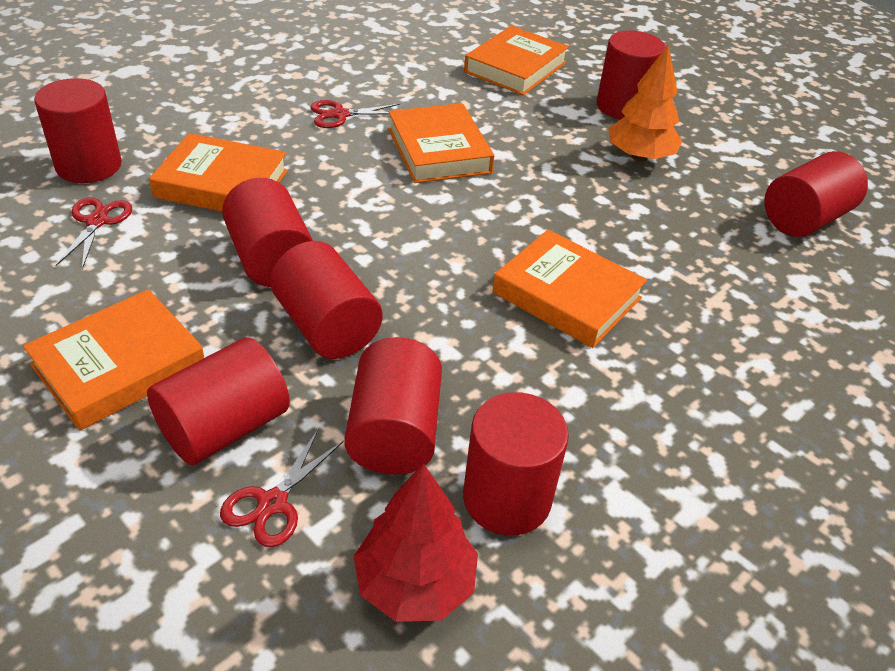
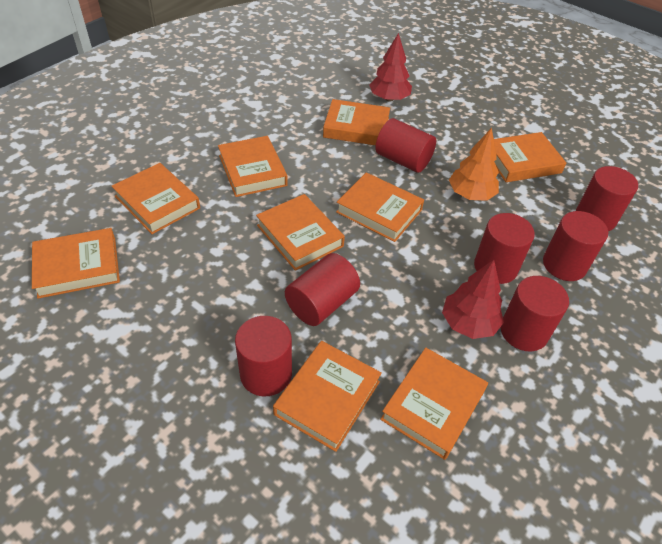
orange book: 5 -> 9
red cylinder: 8 -> 7
red scissors: 3 -> 0
red tree: 1 -> 2

